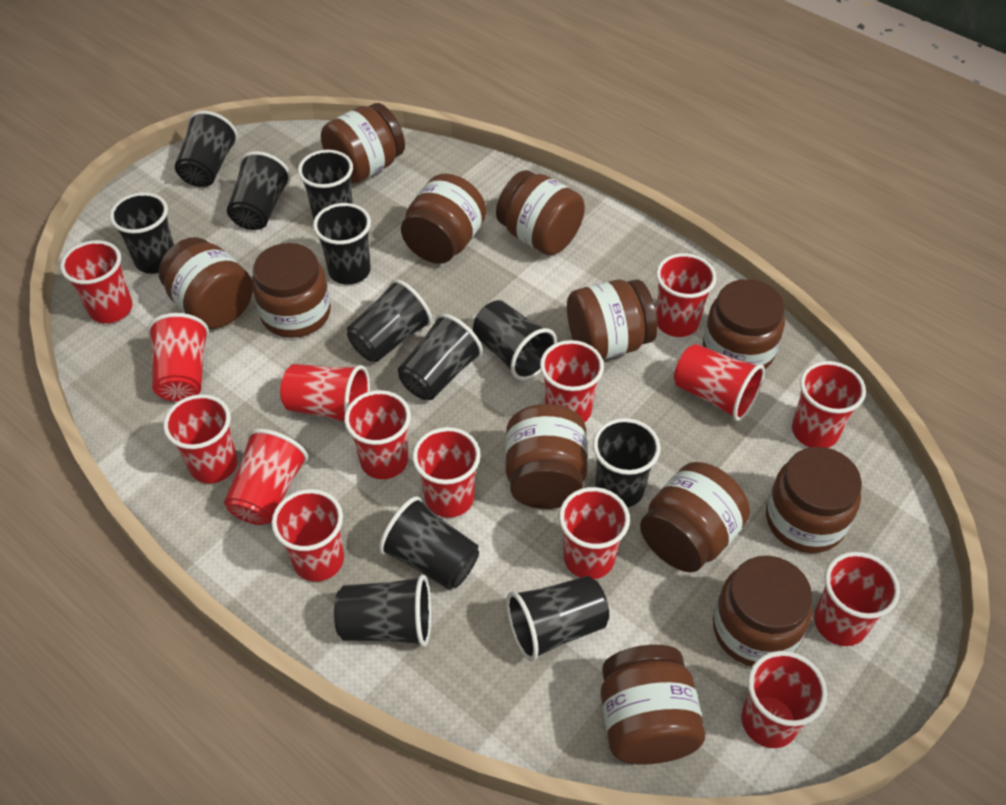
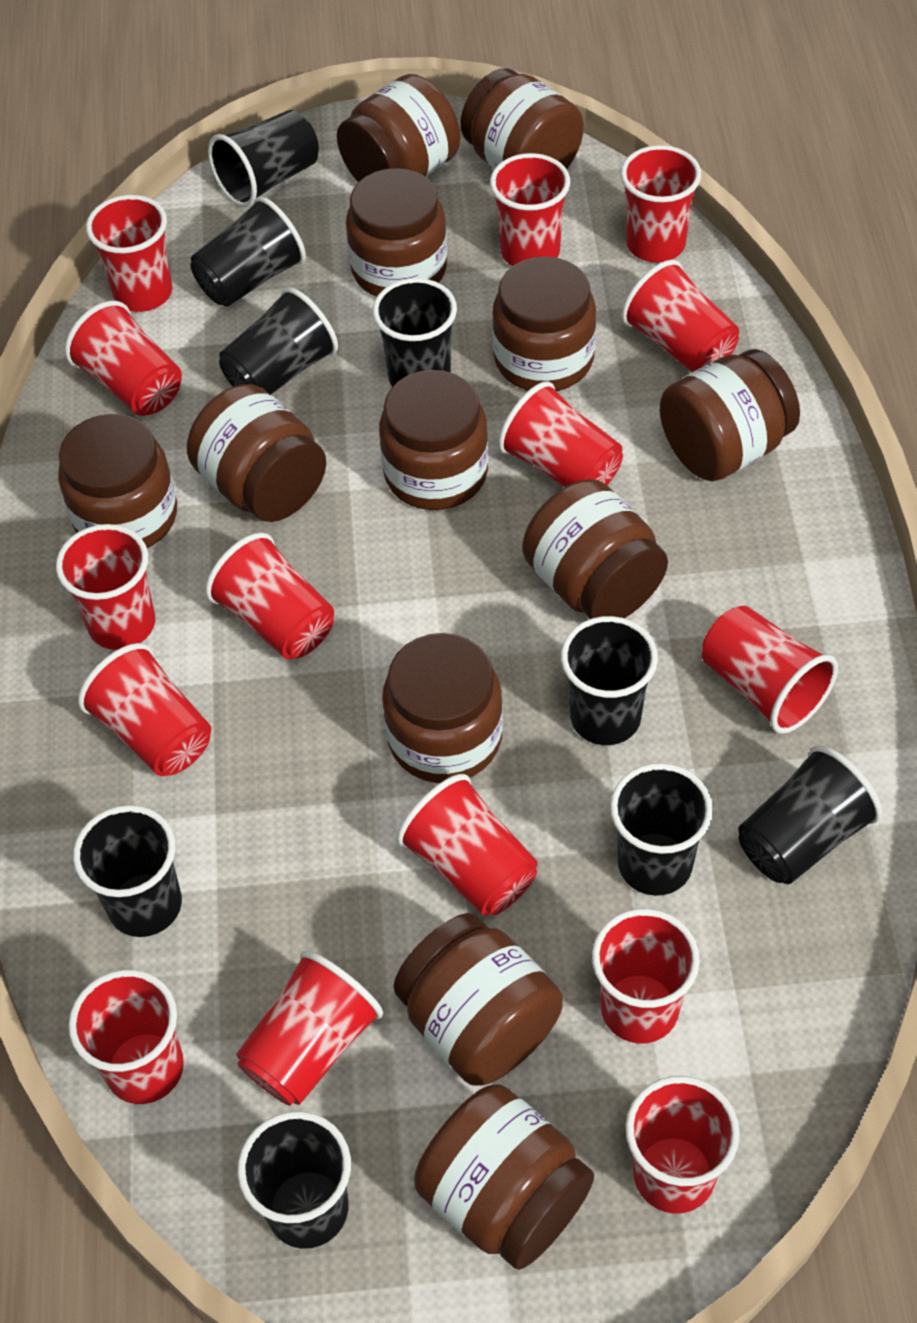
black cup: 12 -> 9

